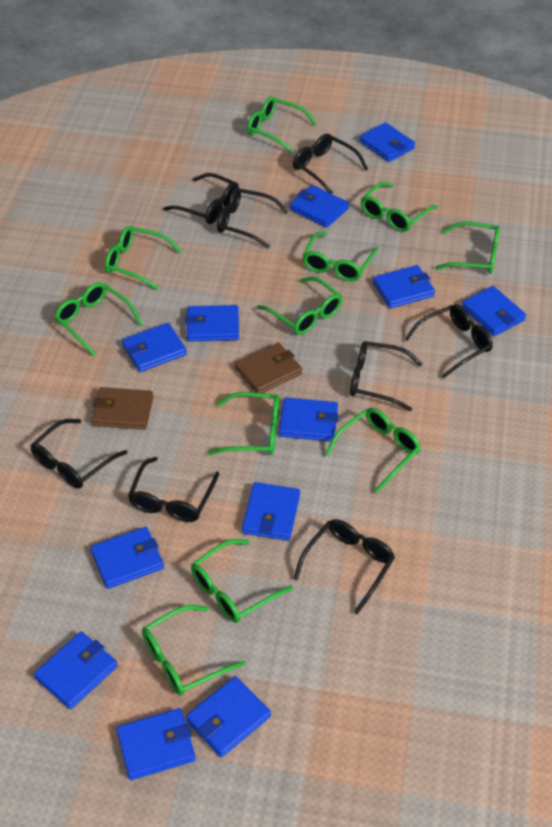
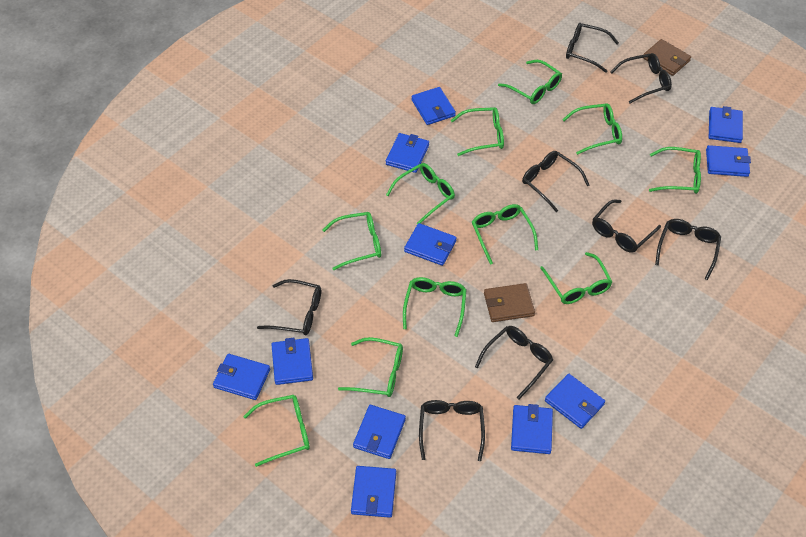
blue wallet: 12 -> 11

